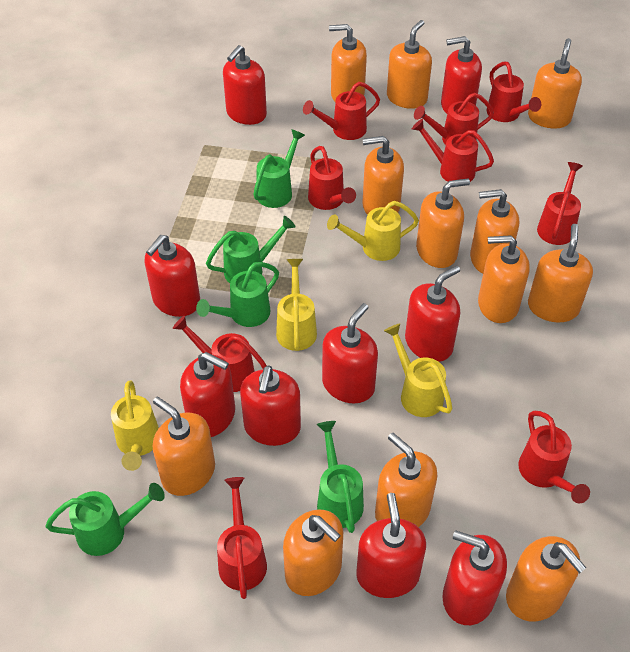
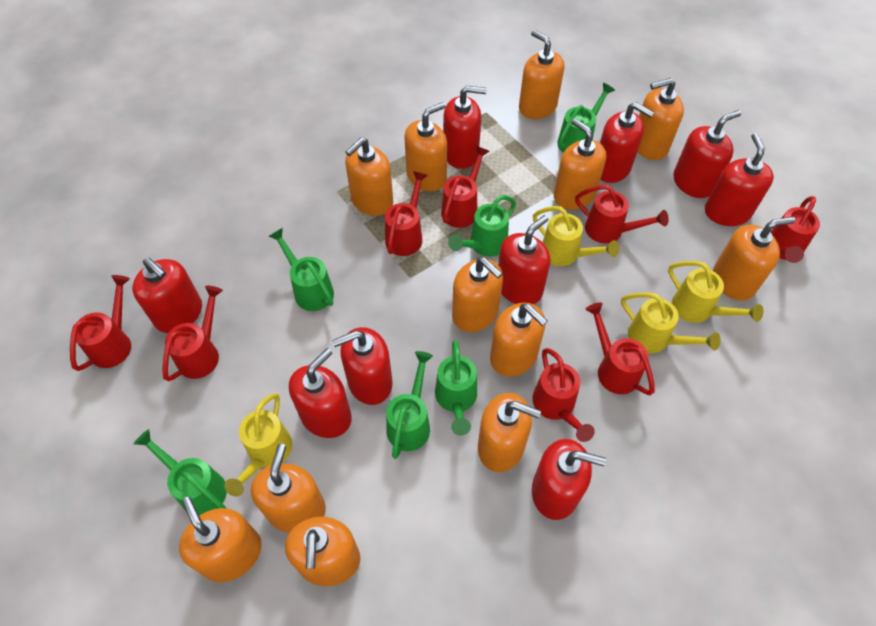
green watering can: 5 -> 6
red watering can: 9 -> 8

